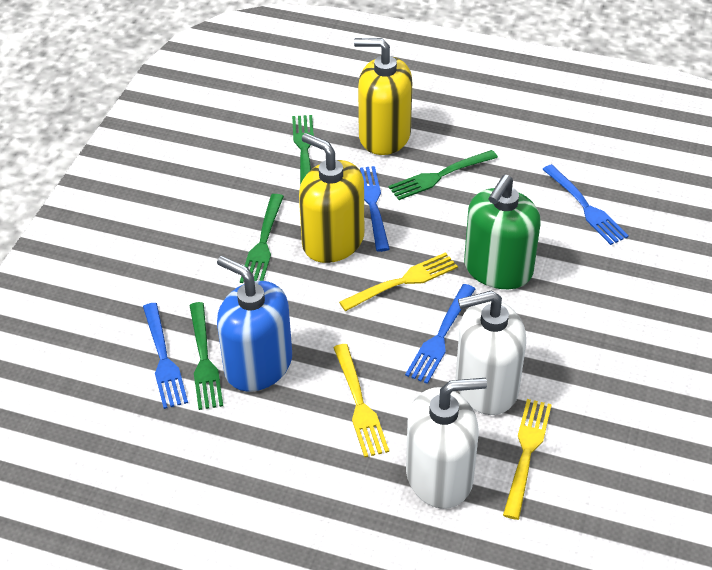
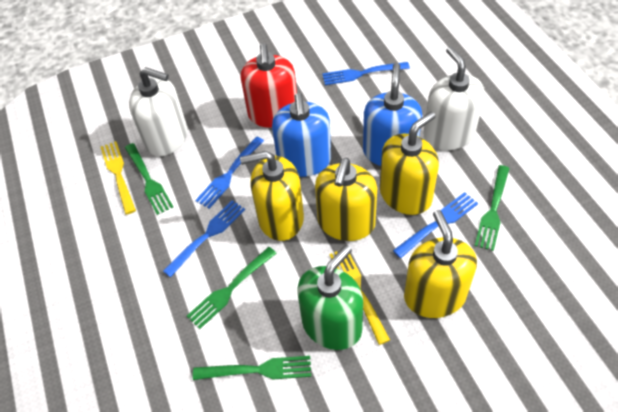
blue soap dispenser: 1 -> 2
red soap dispenser: 0 -> 1
yellow fork: 3 -> 2
yellow soap dispenser: 2 -> 4

